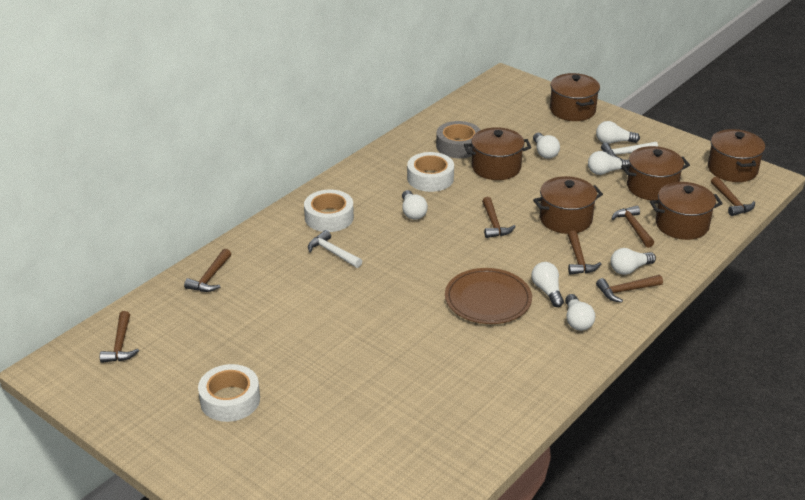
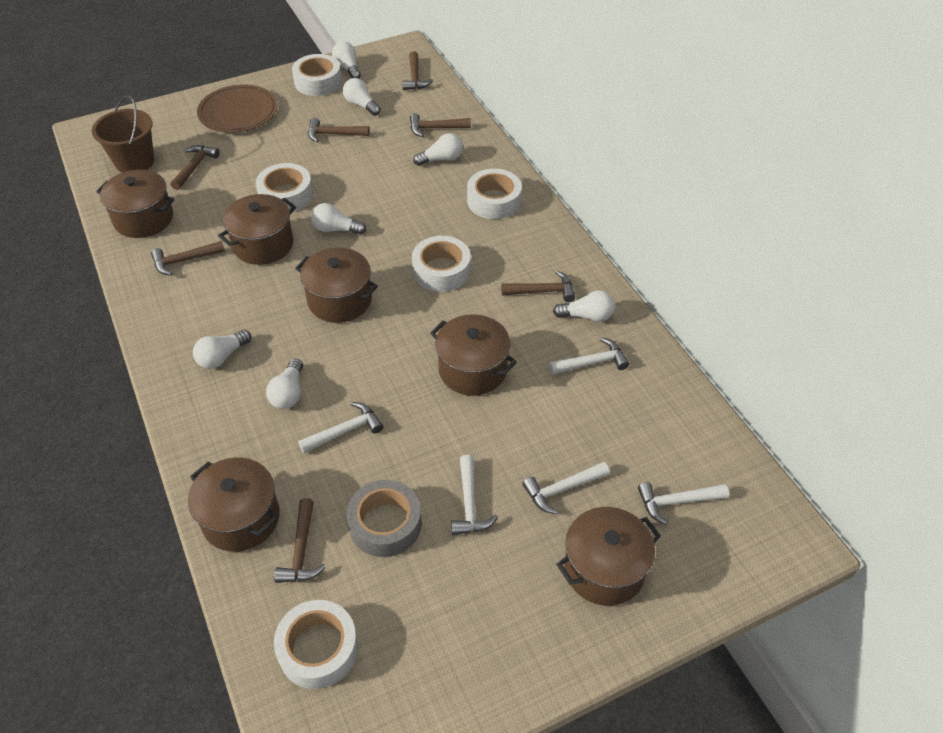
brown bucket: 0 -> 1
white hammer: 2 -> 5
white tape: 3 -> 5

